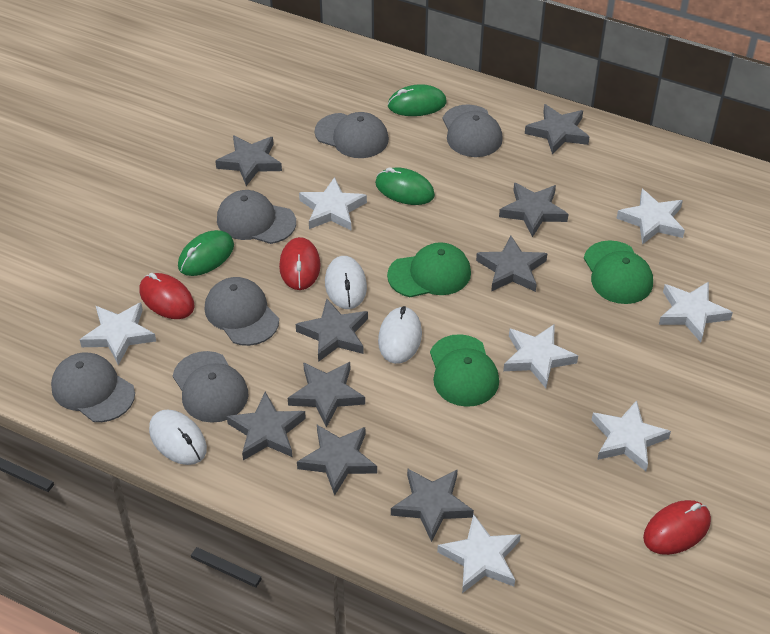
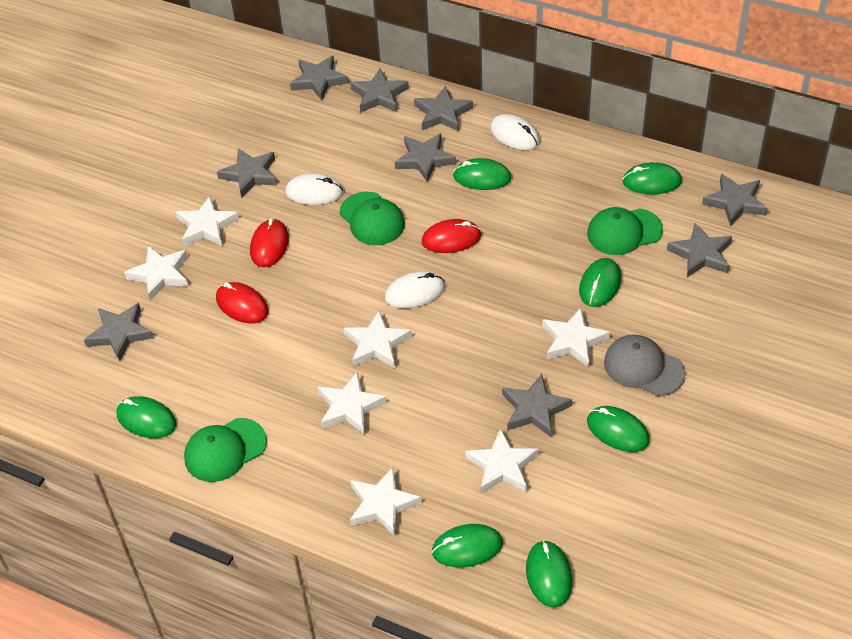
green mouse: 3 -> 7
grey cap: 6 -> 1

